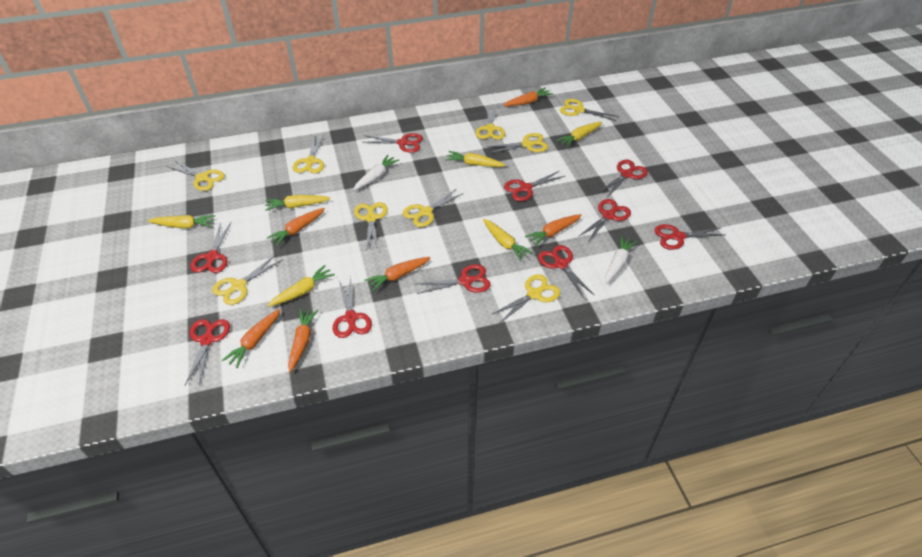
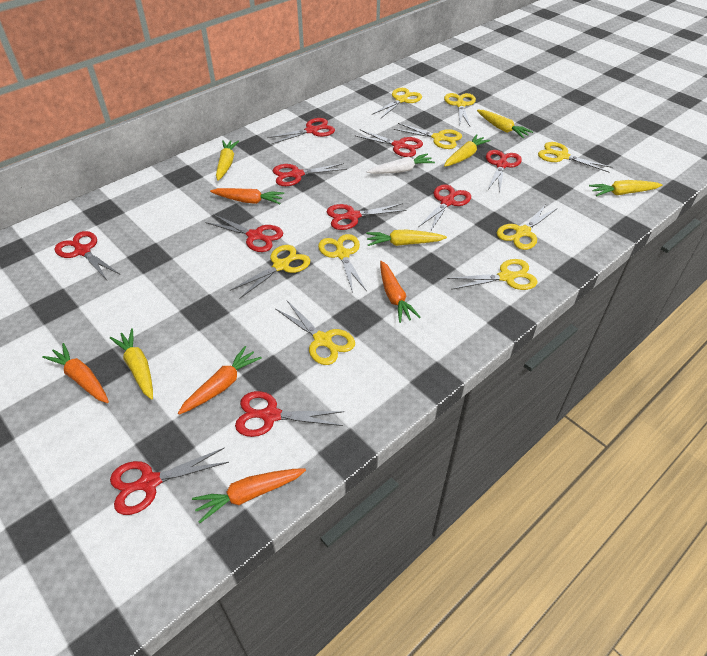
orange carrot: 6 -> 5
white carrot: 2 -> 1

